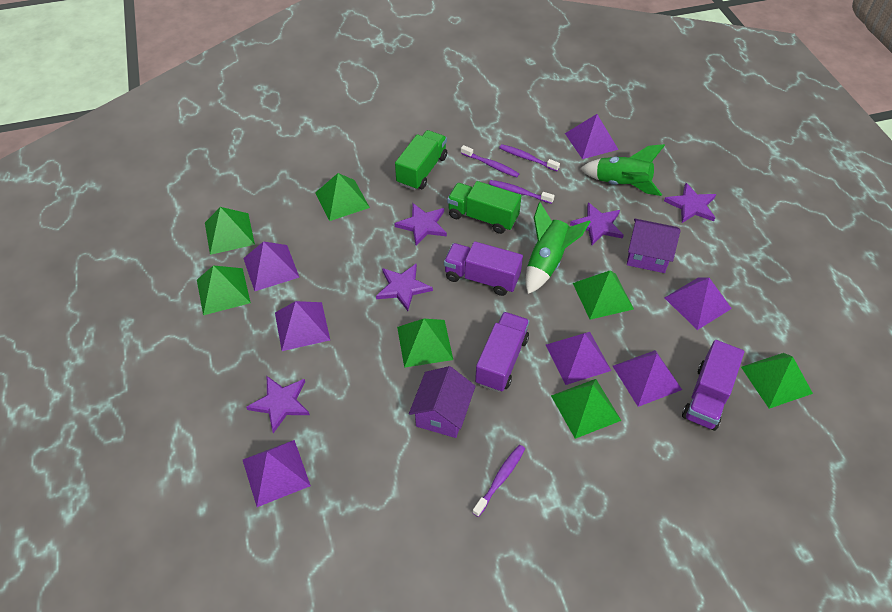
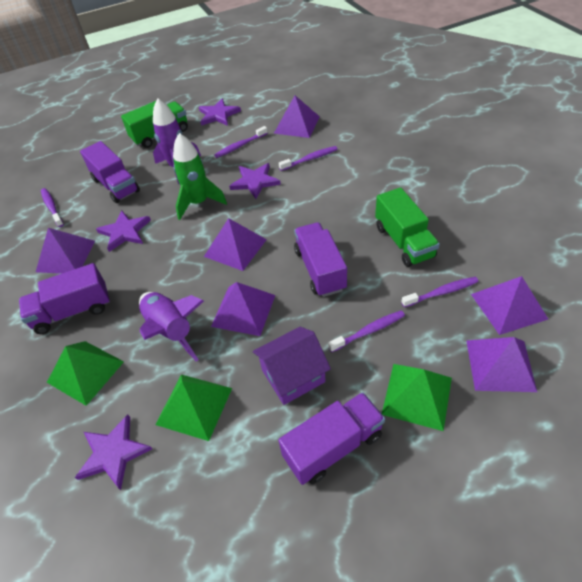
green pyramid: 7 -> 3
green rocket: 2 -> 1
purple house: 2 -> 1
purple pyramid: 7 -> 6
purple rocket: 0 -> 2
purple star: 5 -> 4
purple toothbrush: 4 -> 5
purple truck: 3 -> 4

